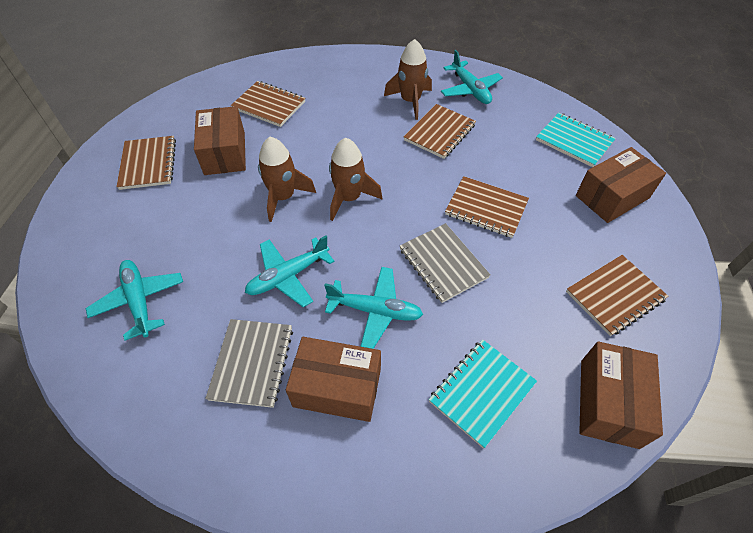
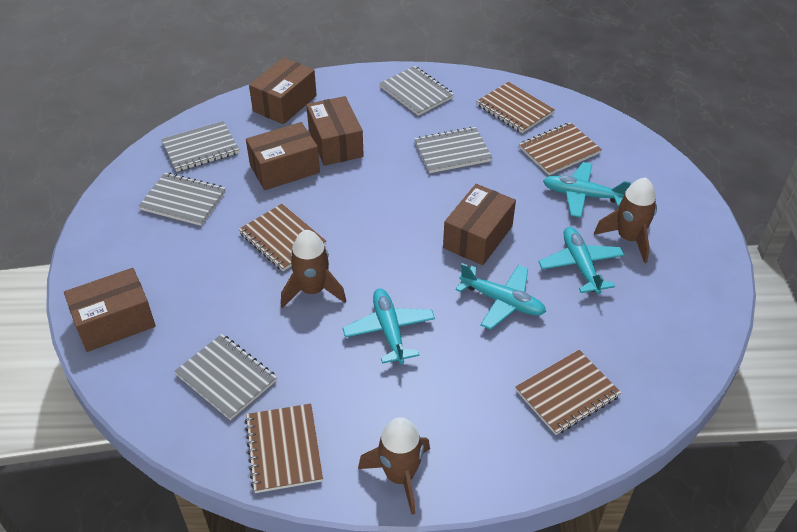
brown box: 4 -> 5
grey notebook: 2 -> 5
turquoise notebook: 2 -> 0

